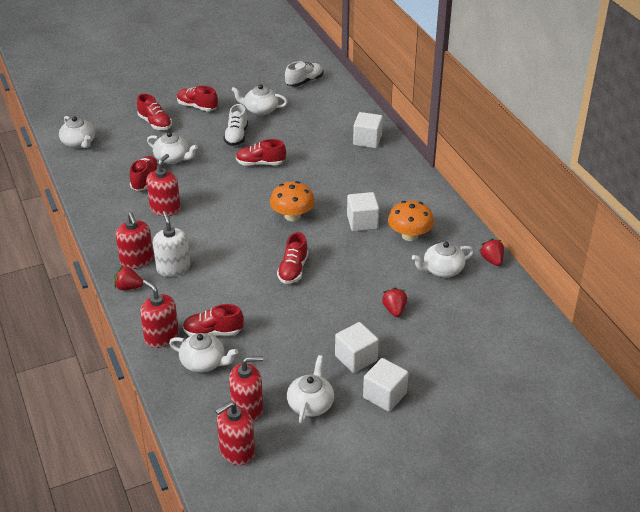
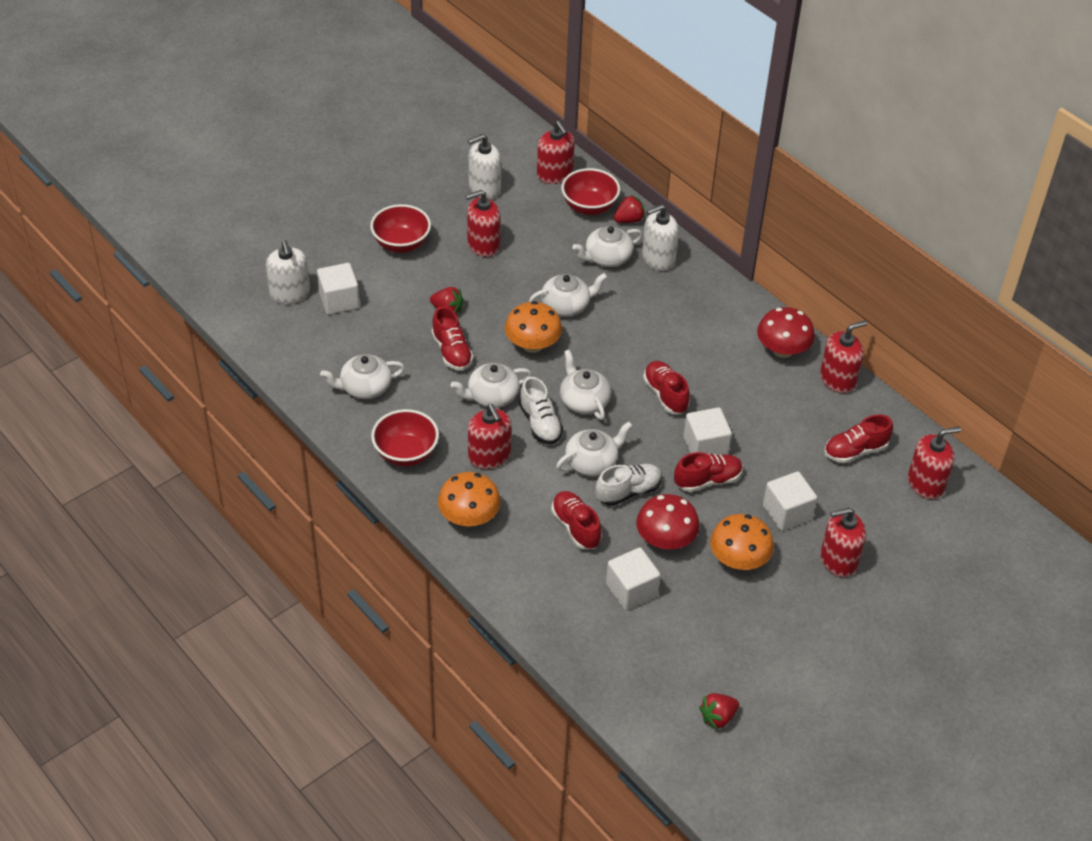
orange mushroom: 2 -> 3
red bowl: 0 -> 3
red mushroom: 0 -> 2
red shoe: 6 -> 5
red soap dispenser: 5 -> 6
white soap dispenser: 1 -> 3

